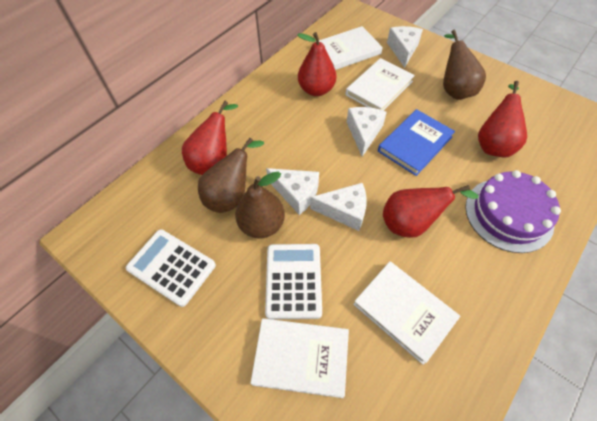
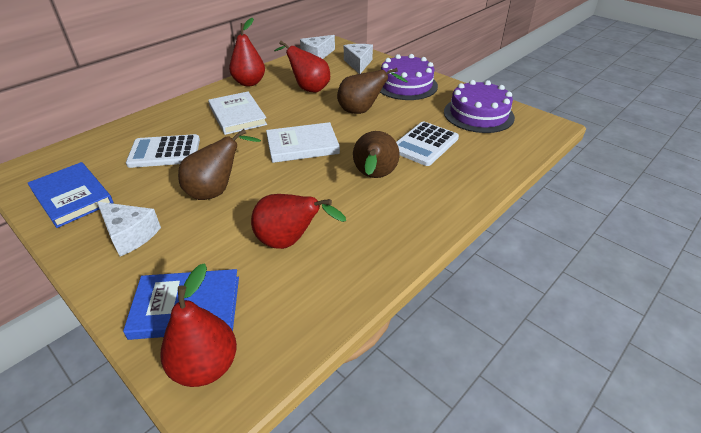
blue book: 1 -> 2
purple cake: 1 -> 2
white book: 4 -> 2
white cheese: 4 -> 3

